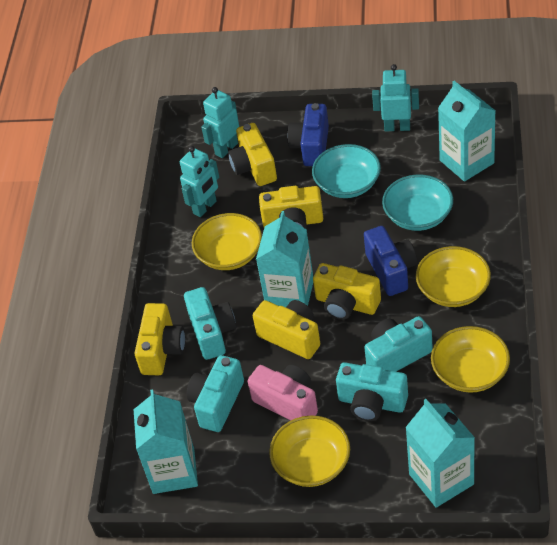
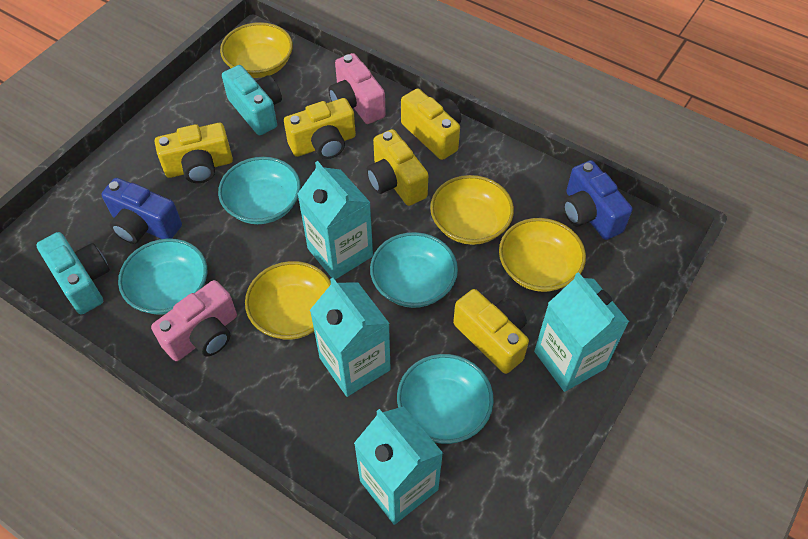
pink camera: 1 -> 2
turquoise bowl: 2 -> 4
turquoise camera: 4 -> 2
turquoise robot: 3 -> 0

